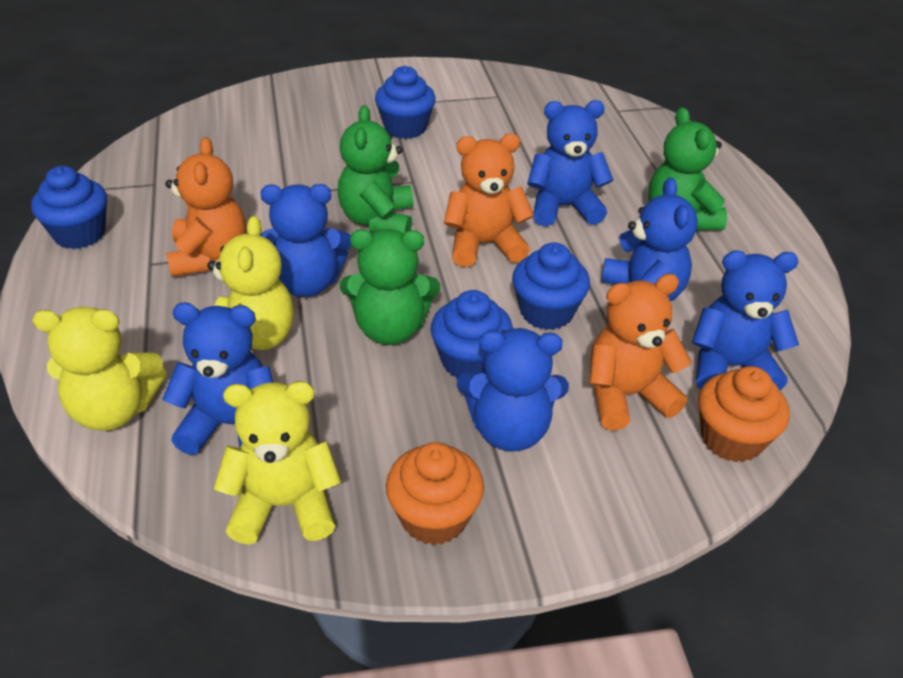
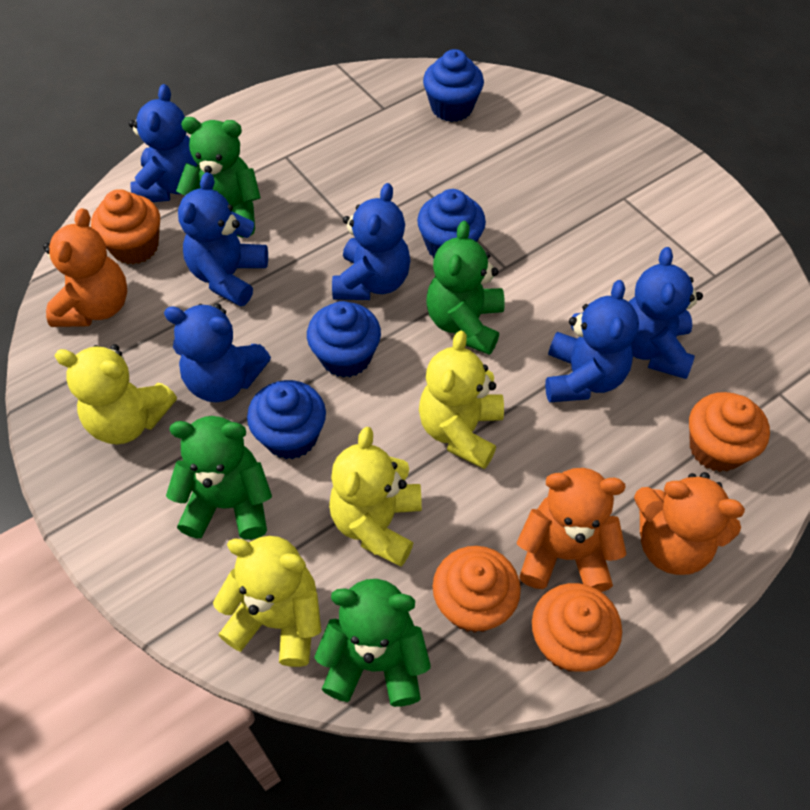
green teddy bear: 3 -> 4
orange cupcake: 2 -> 4
yellow teddy bear: 3 -> 4

